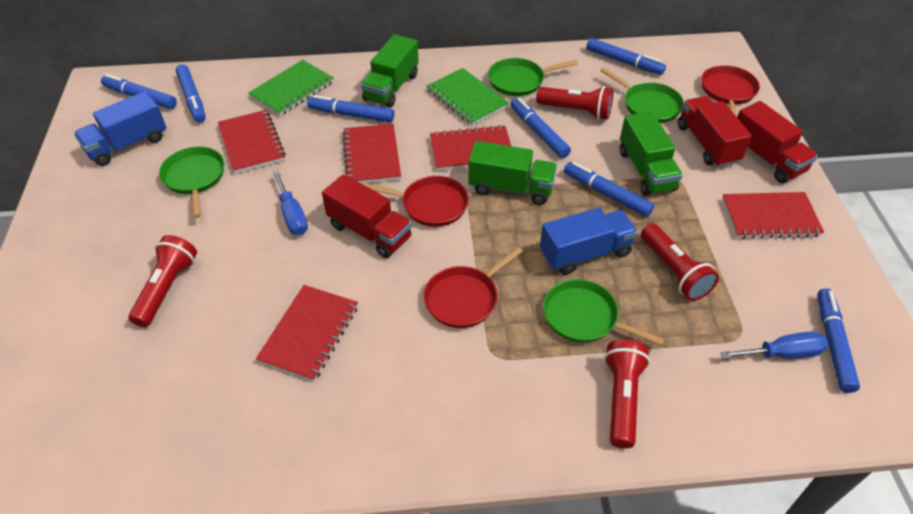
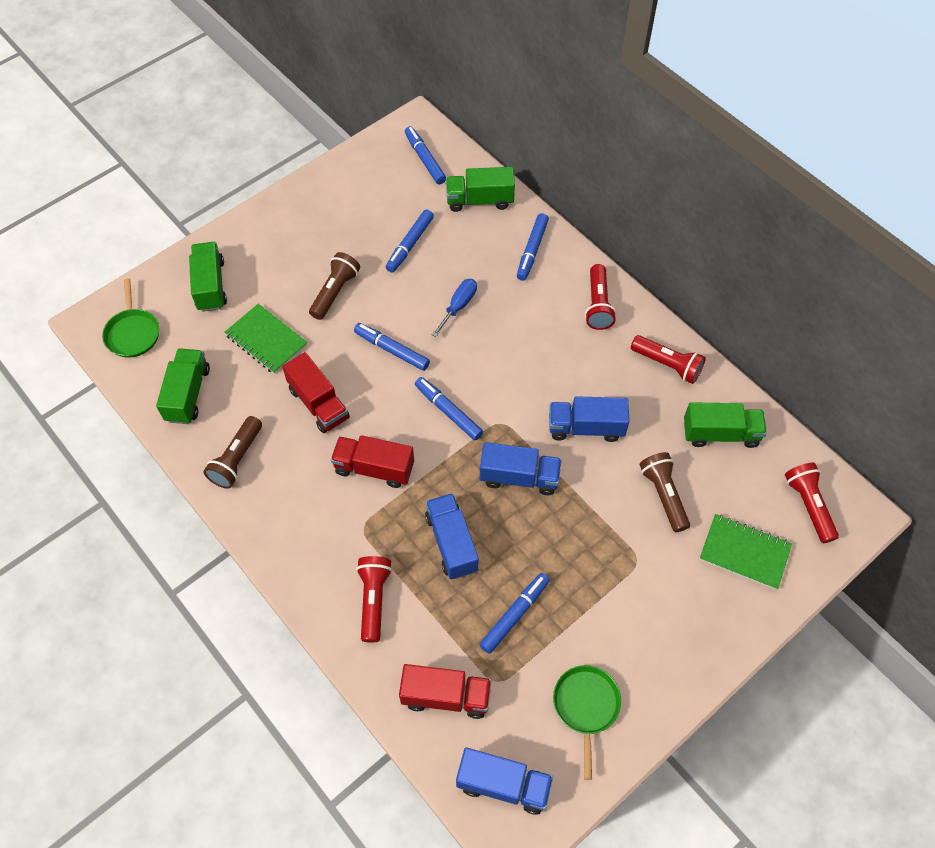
blue marker: 7 -> 6
blue screwdriver: 2 -> 1
blue truck: 2 -> 4
brown flashlight: 0 -> 3
green pan: 4 -> 2
green truck: 3 -> 4
red notebook: 5 -> 0
red pan: 3 -> 0

